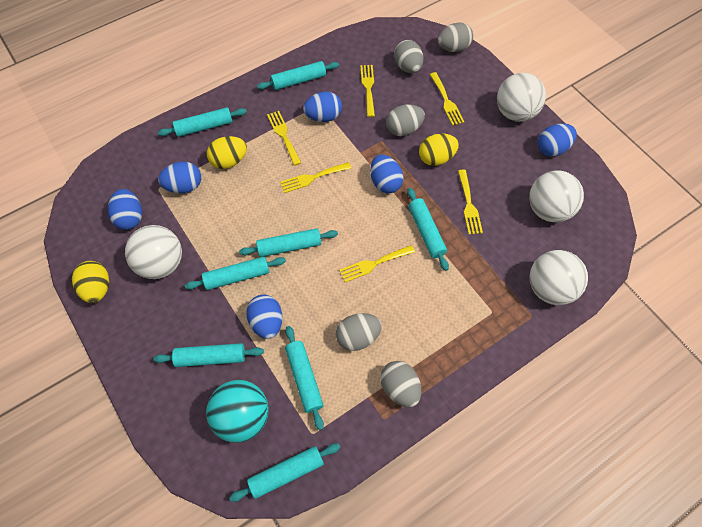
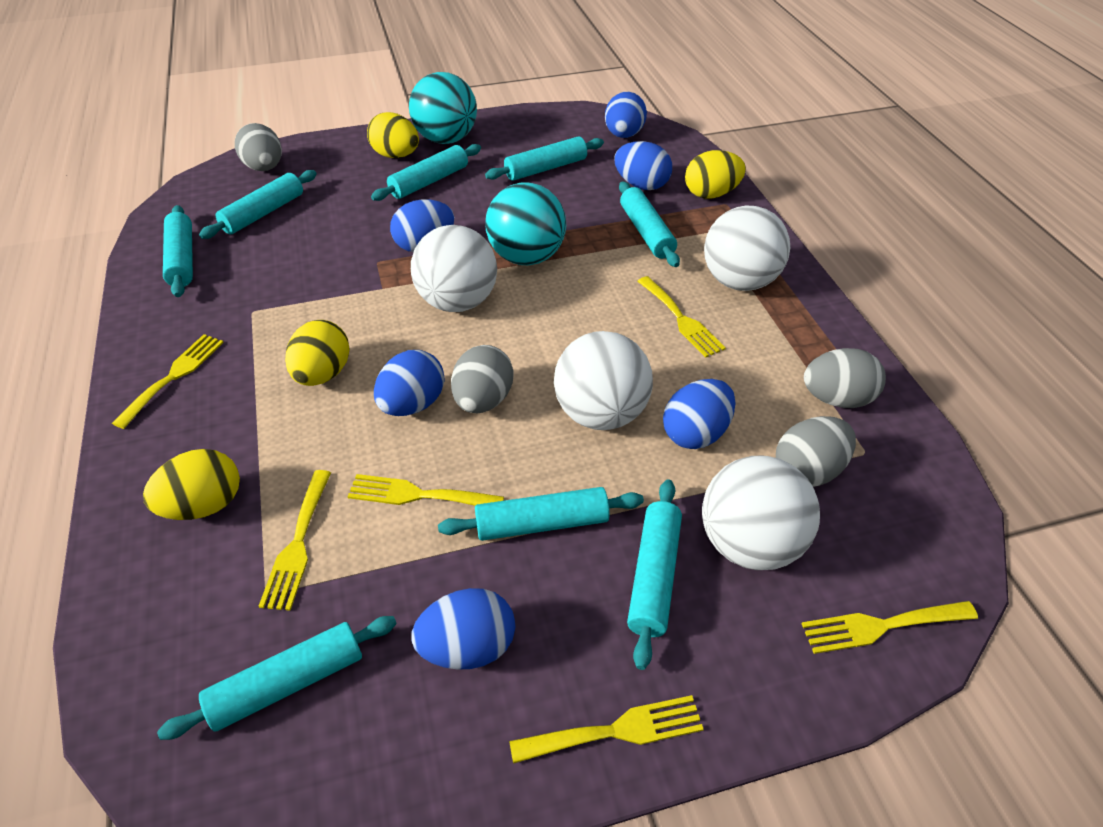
grey egg: 5 -> 4
turquoise ball: 1 -> 2
yellow egg: 3 -> 4

